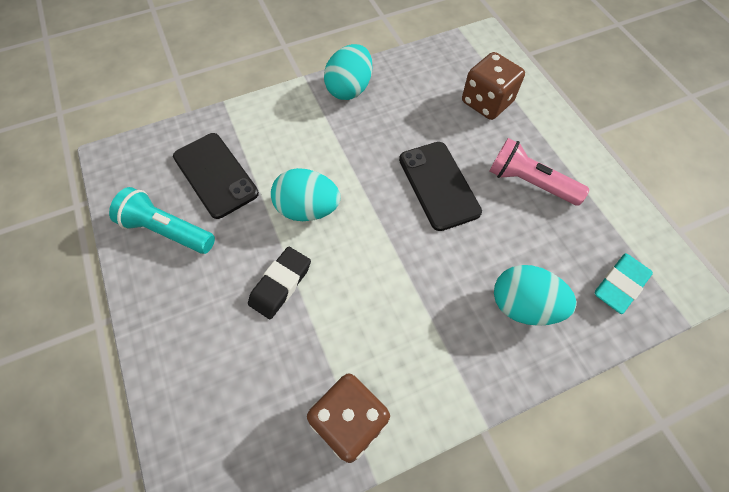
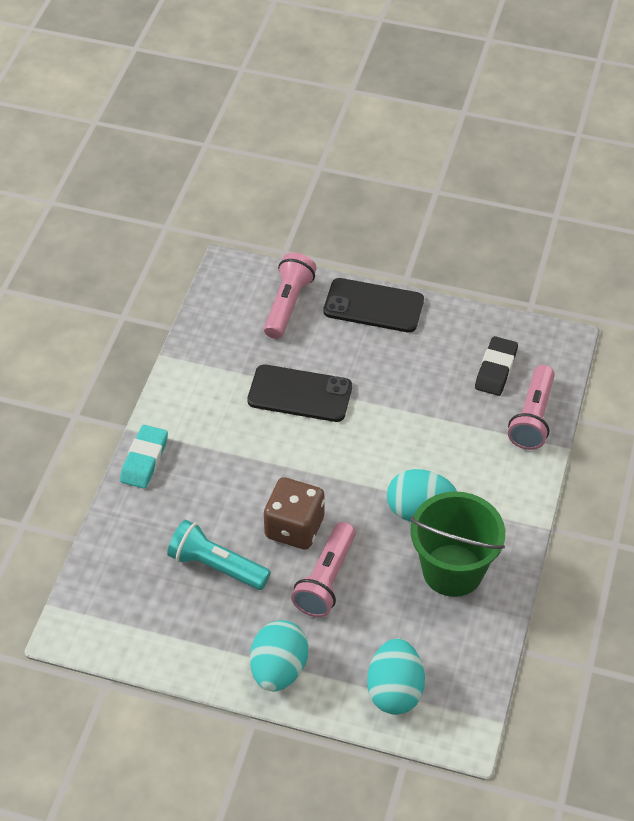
brown dice: 2 -> 1
green bucket: 0 -> 1
pink flashlight: 1 -> 3

